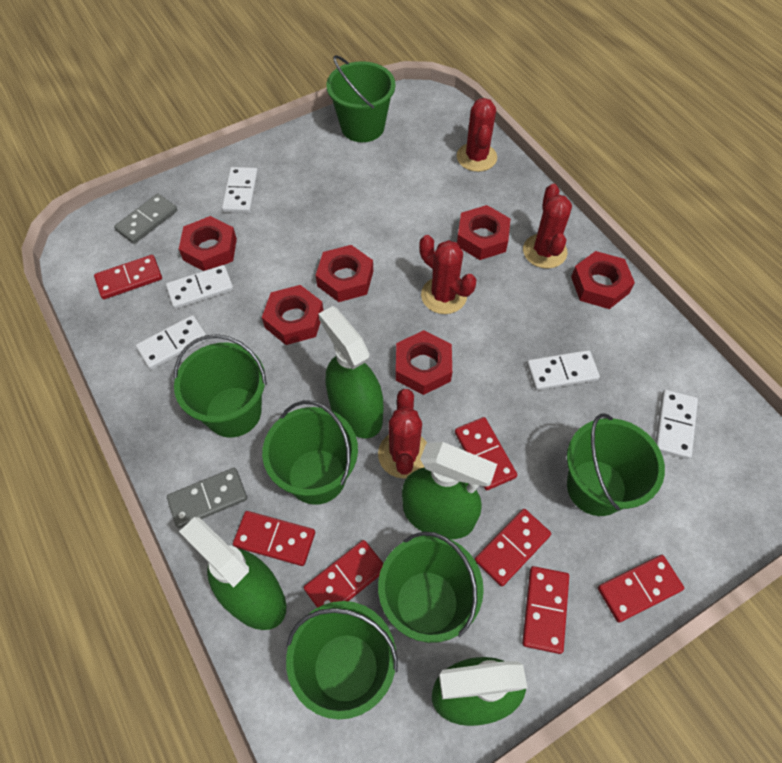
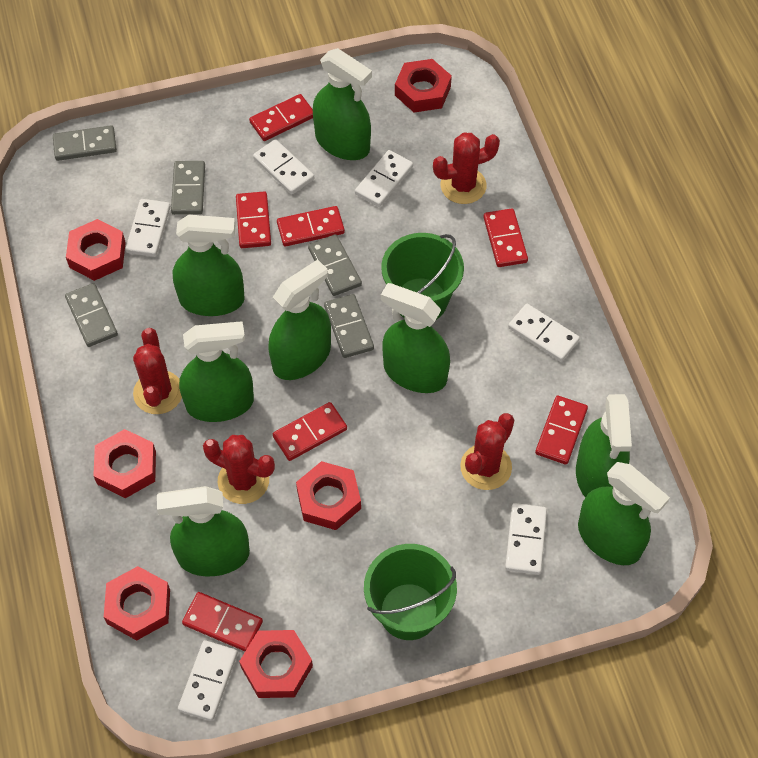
green bucket: 6 -> 2
green spray bottle: 4 -> 8
grey domino: 2 -> 5
white domino: 5 -> 6

